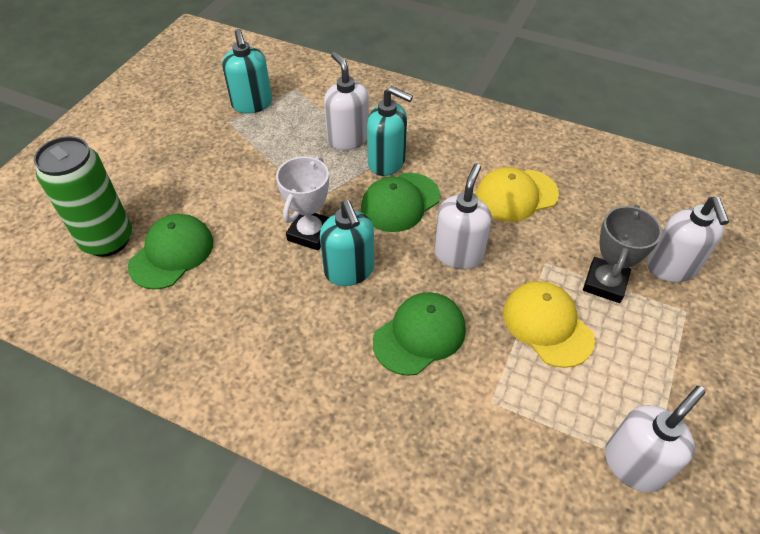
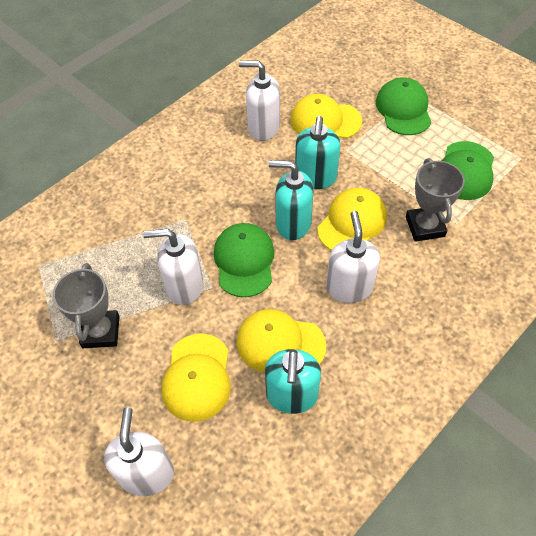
green can: 1 -> 0
grey trophy: 1 -> 2
white trophy: 1 -> 0
yellow cap: 2 -> 4

